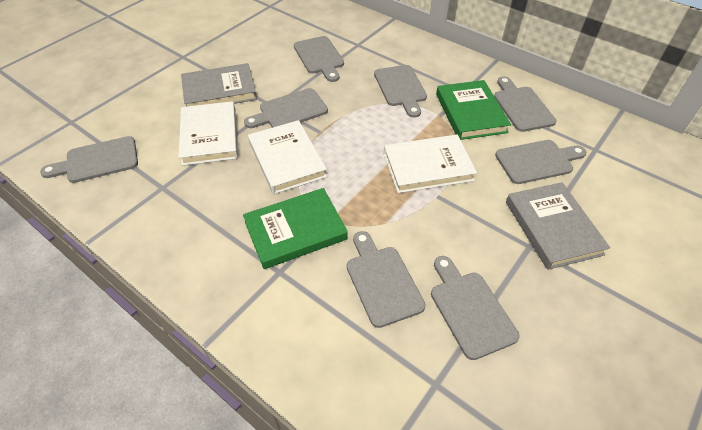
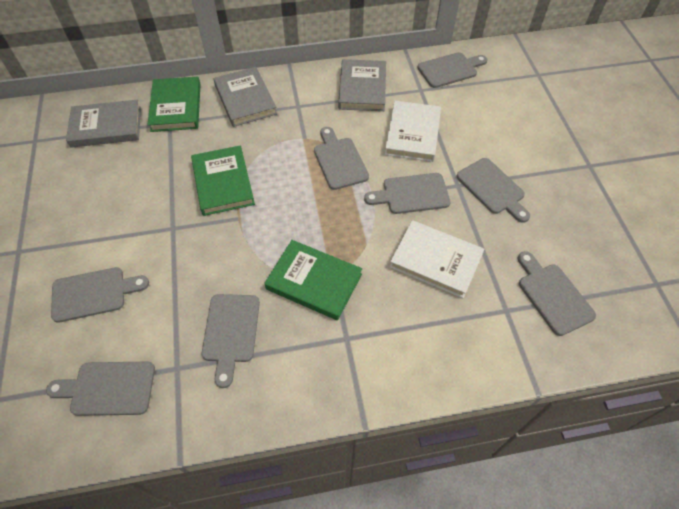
green book: 2 -> 3
grey book: 2 -> 3
white book: 3 -> 2

